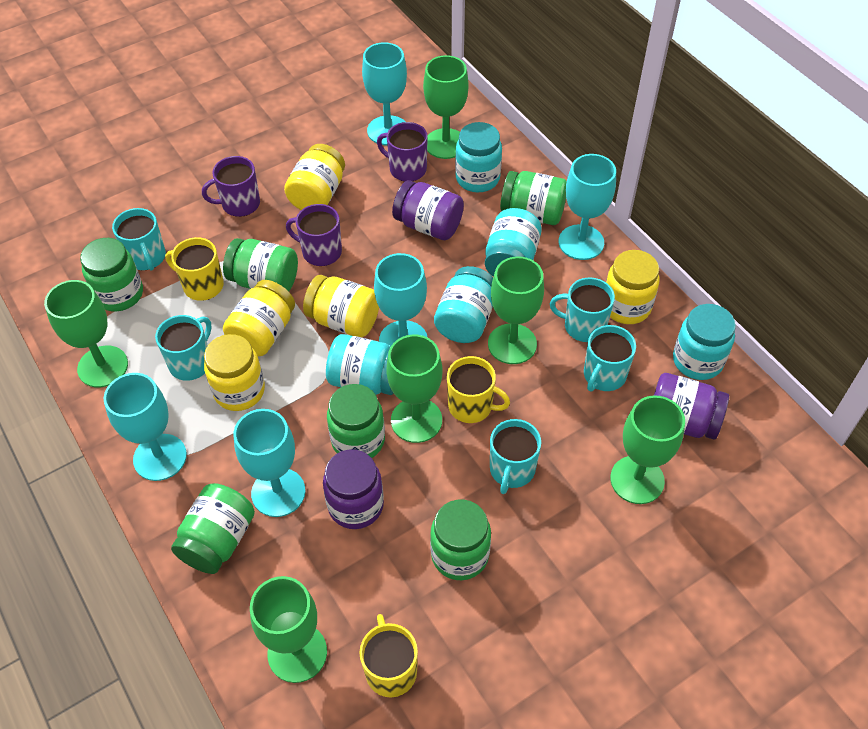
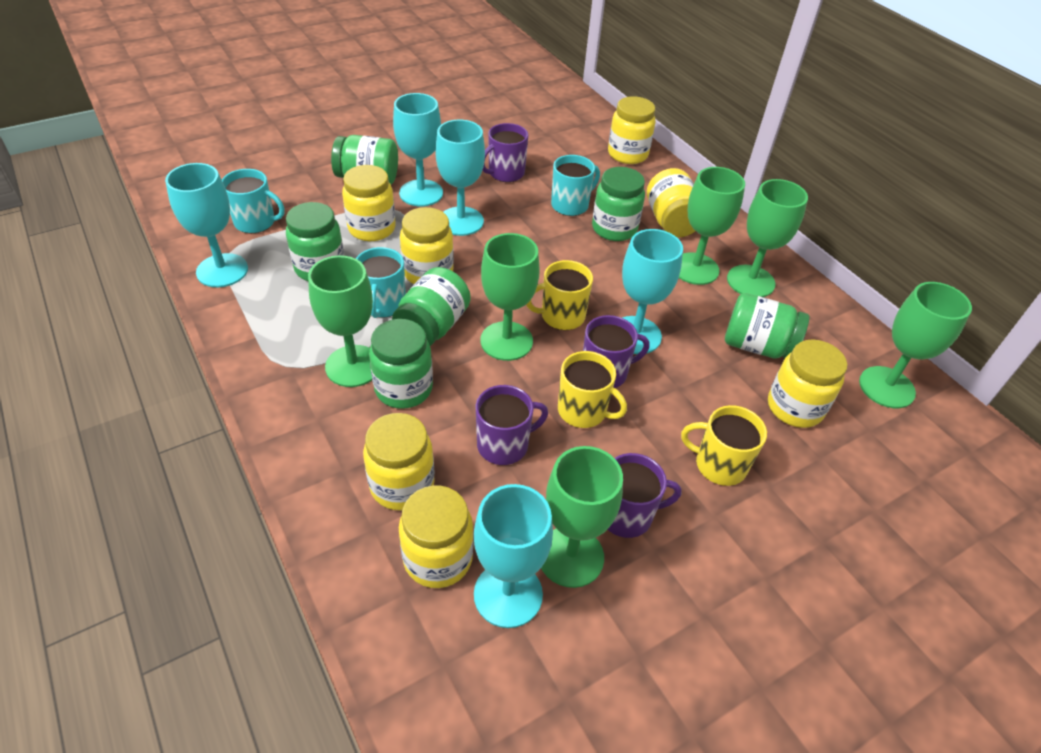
purple jar: 3 -> 0
purple mug: 3 -> 4
turquoise jar: 5 -> 0
turquoise mug: 5 -> 3
yellow jar: 5 -> 7

